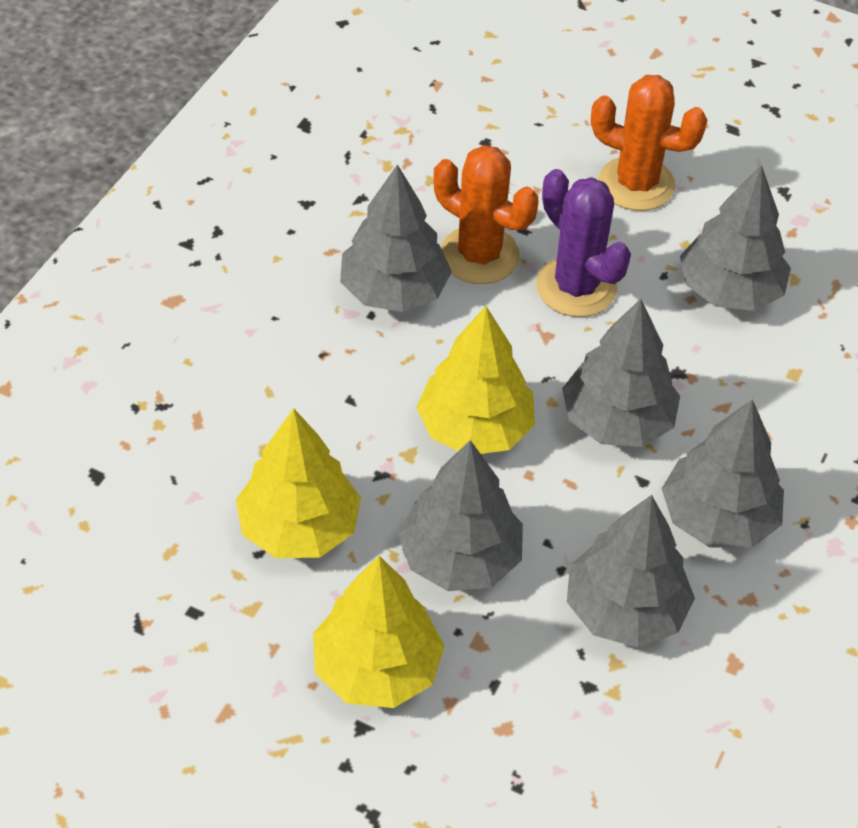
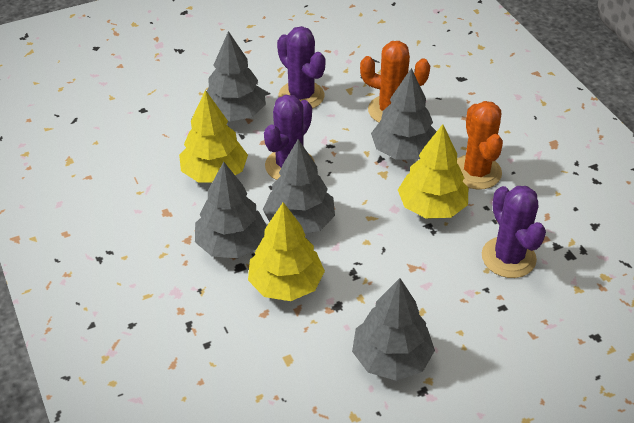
grey tree: 6 -> 5
purple cactus: 1 -> 3

